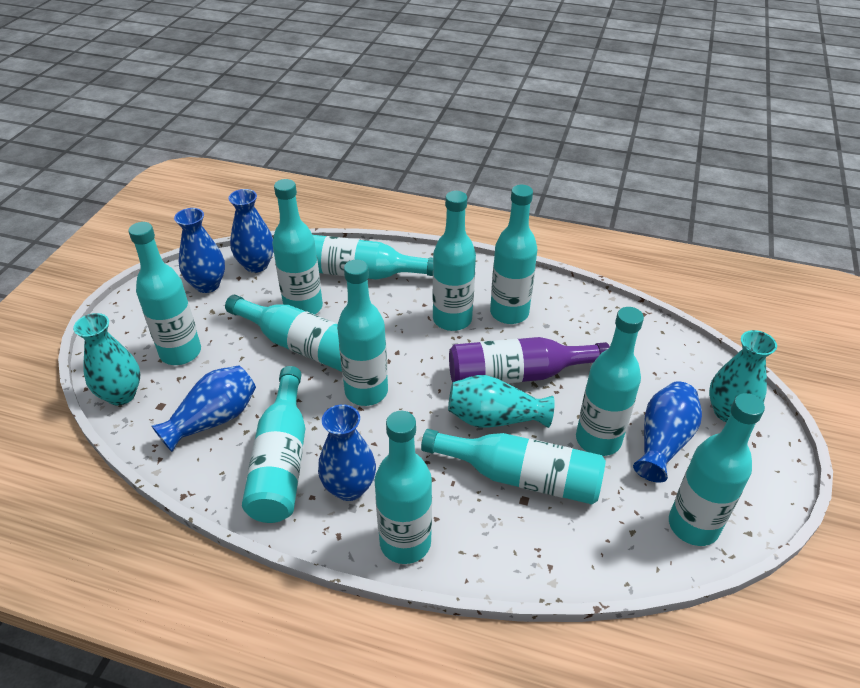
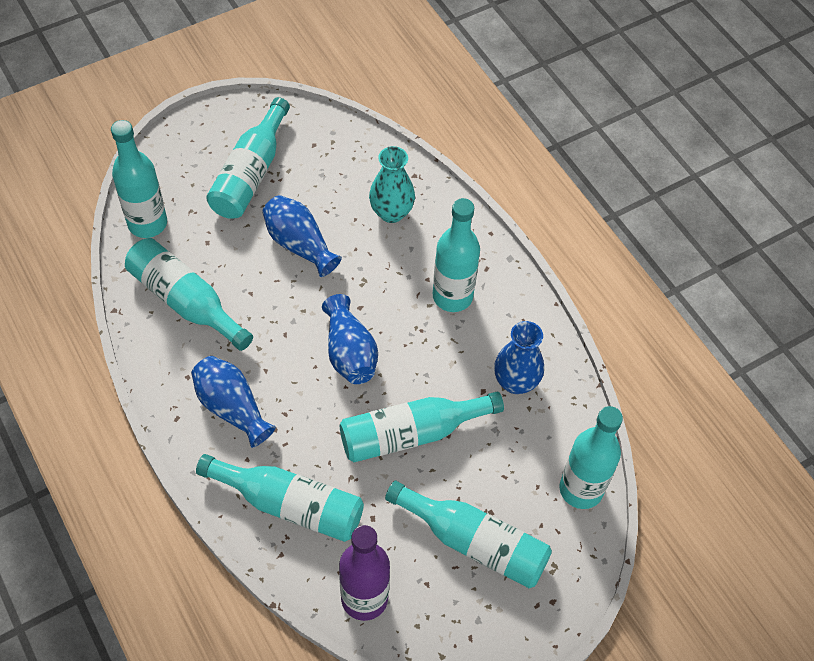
blue vase: 5 -> 4
turquoise bottle: 12 -> 8
turquoise vase: 3 -> 1

